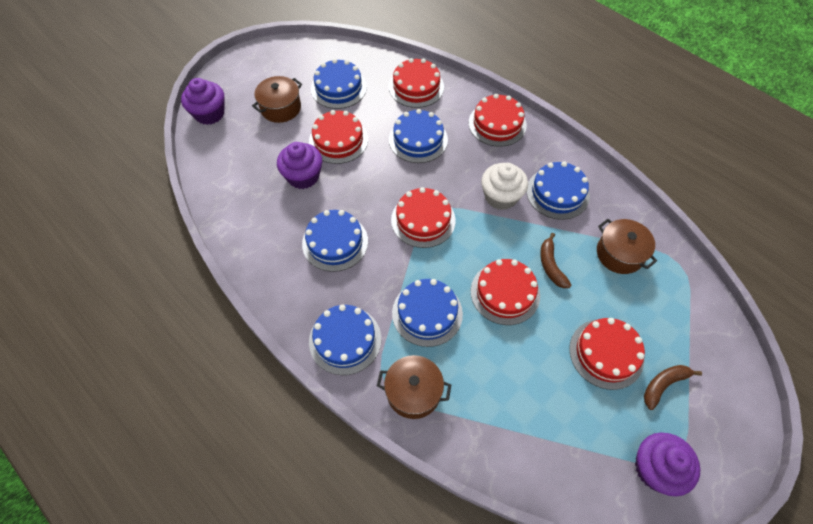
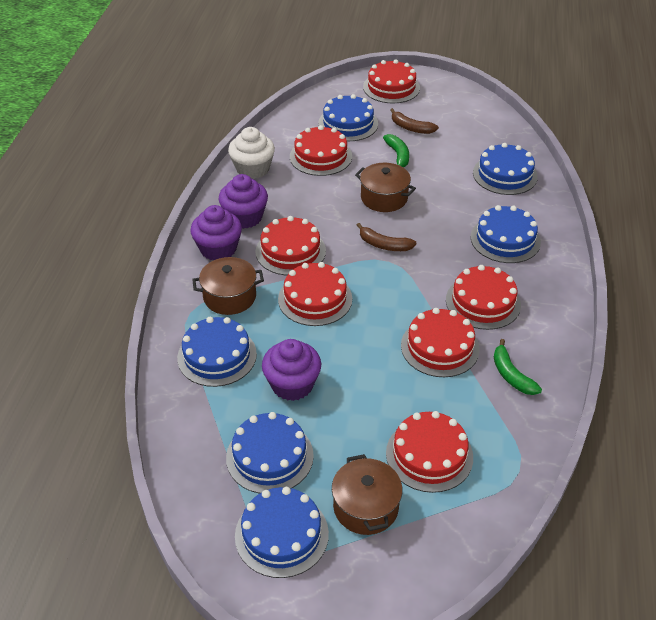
green banana: 0 -> 2
red cake: 6 -> 7

